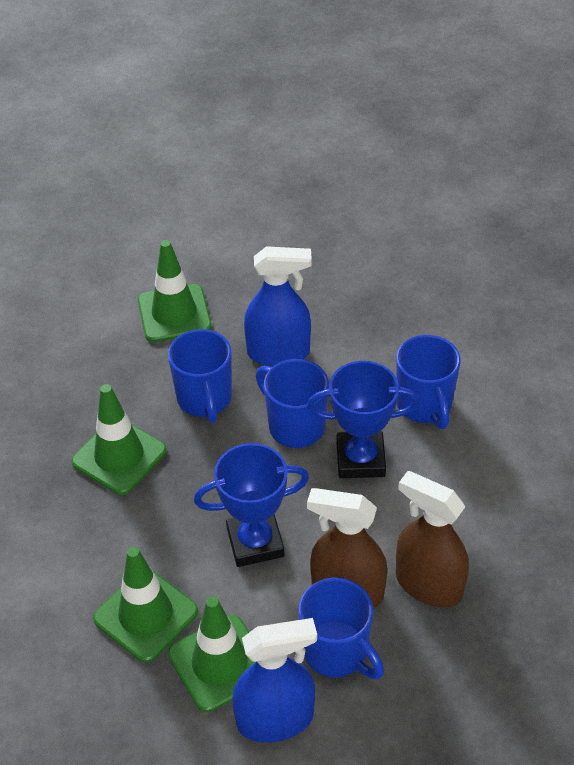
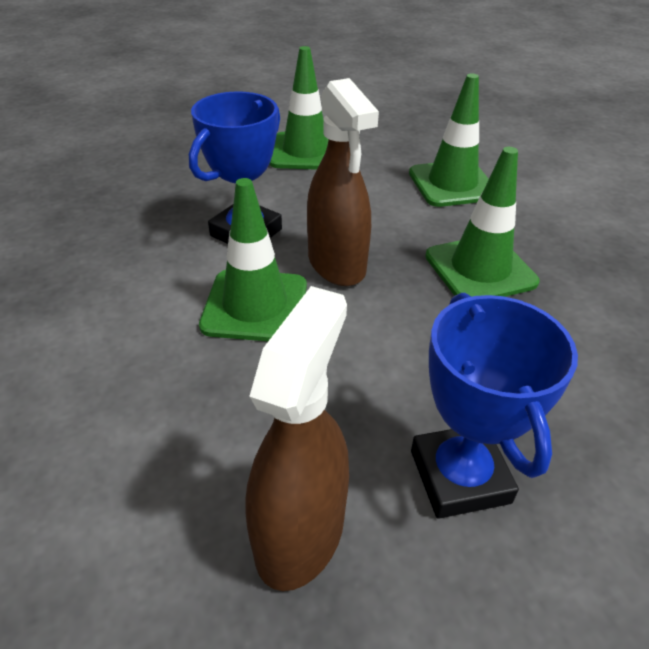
blue mug: 4 -> 0
blue spray bottle: 2 -> 0

